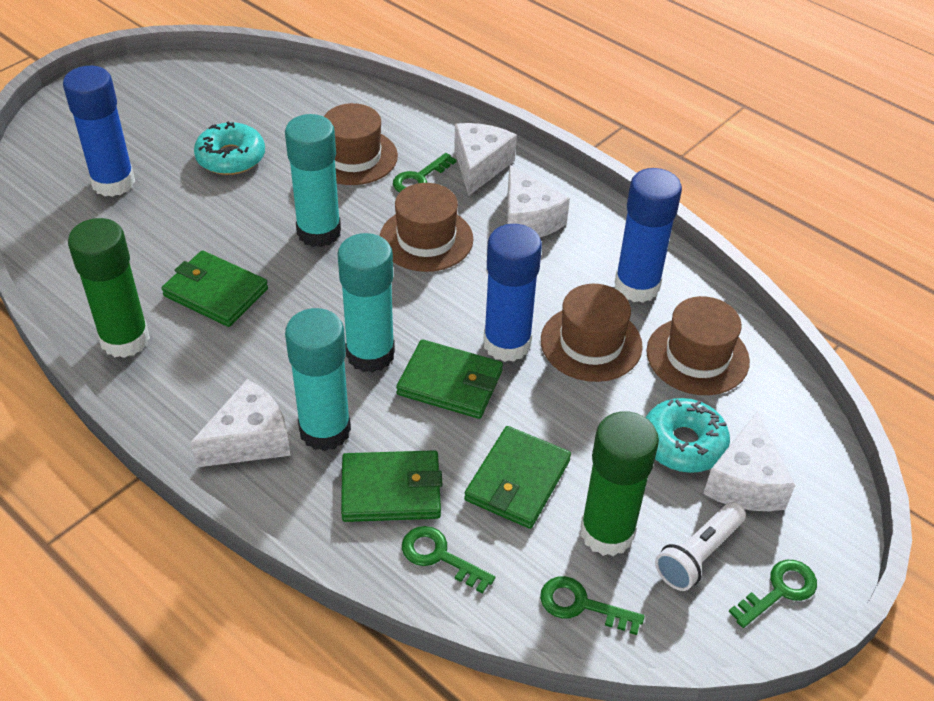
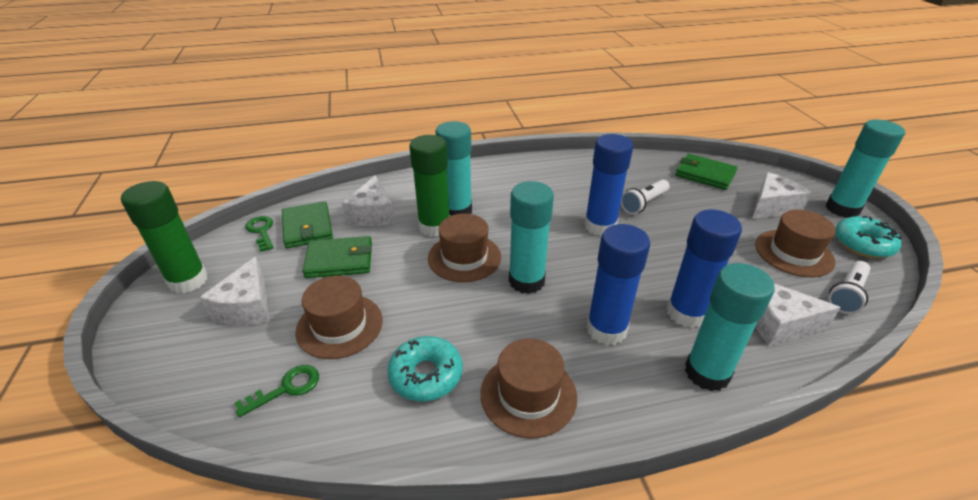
green key: 4 -> 2
green wallet: 4 -> 3
turquoise glue stick: 3 -> 4
white flashlight: 1 -> 2

